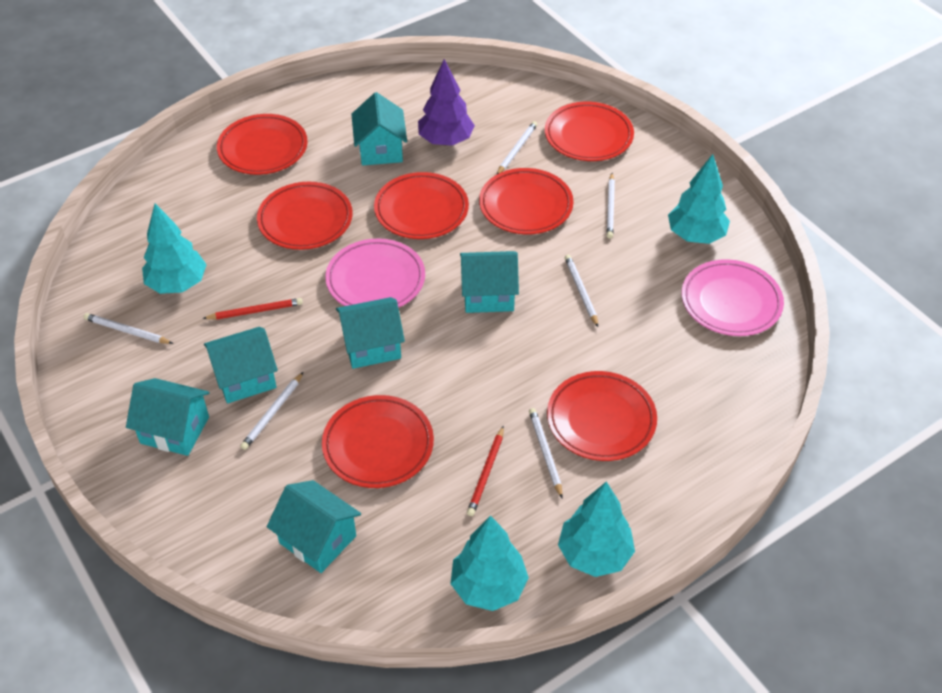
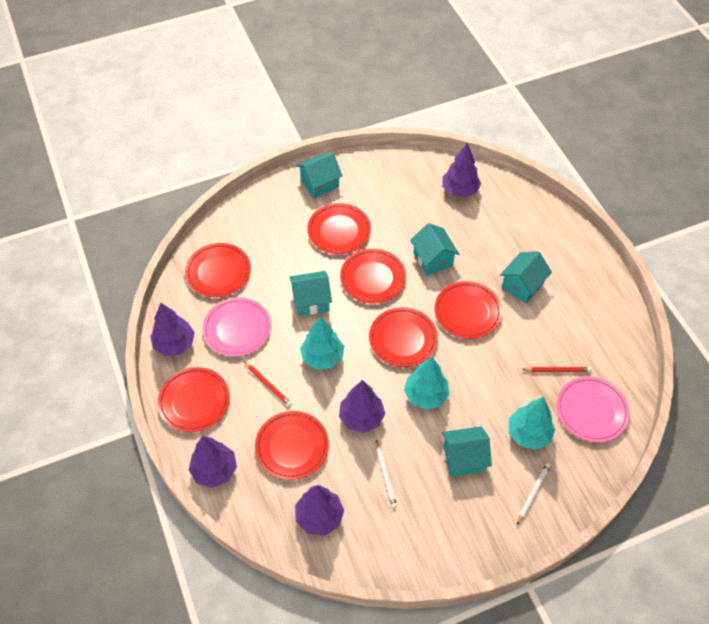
purple tree: 1 -> 5
turquoise house: 6 -> 5
turquoise tree: 4 -> 3
white pencil: 6 -> 2

